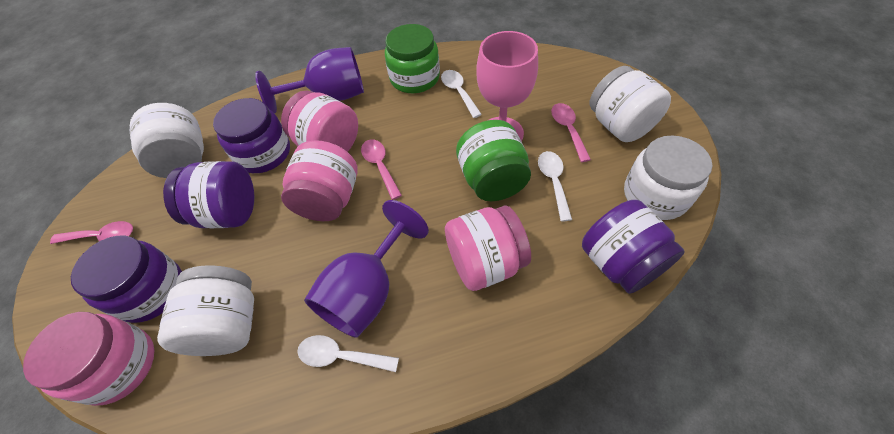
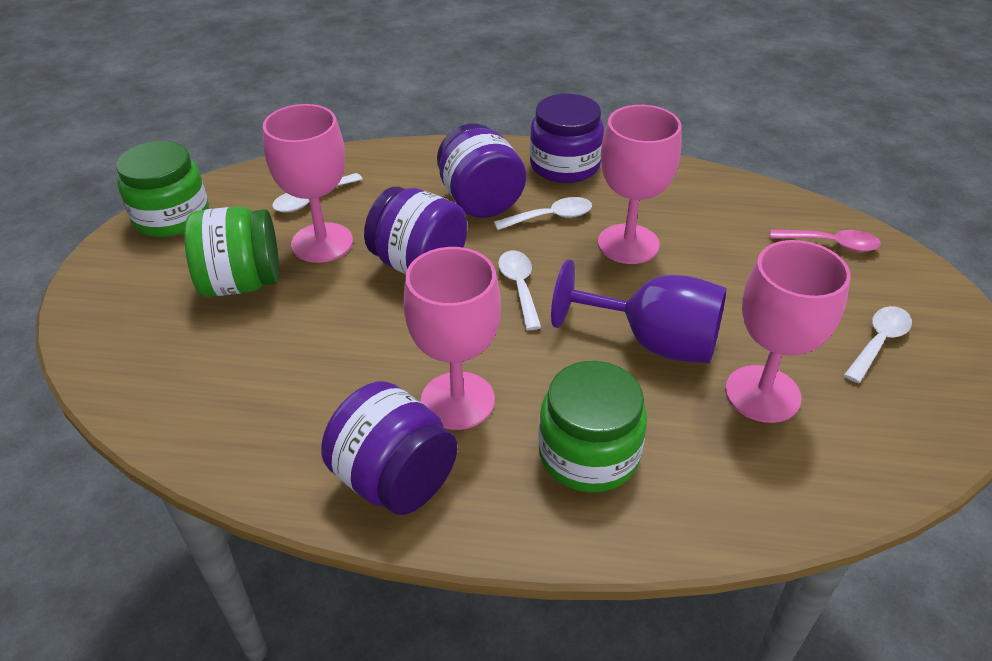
green jar: 2 -> 3
pink goblet: 1 -> 4
pink jar: 4 -> 0
pink spoon: 3 -> 1
purple goblet: 2 -> 1
white jar: 4 -> 0
white spoon: 3 -> 4

